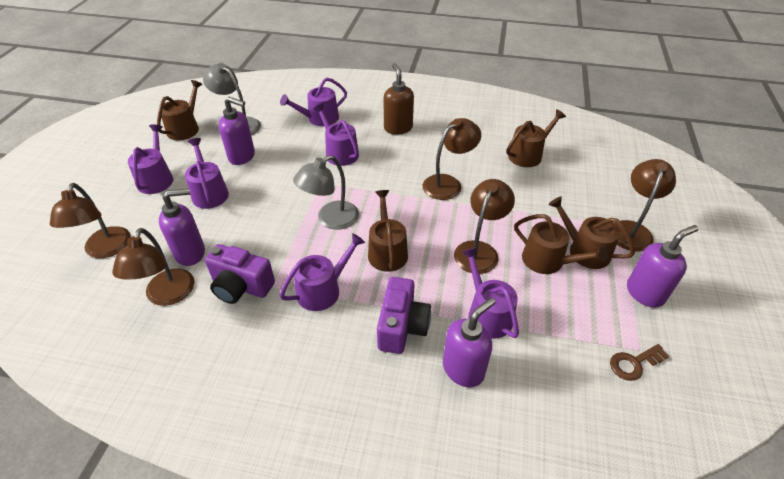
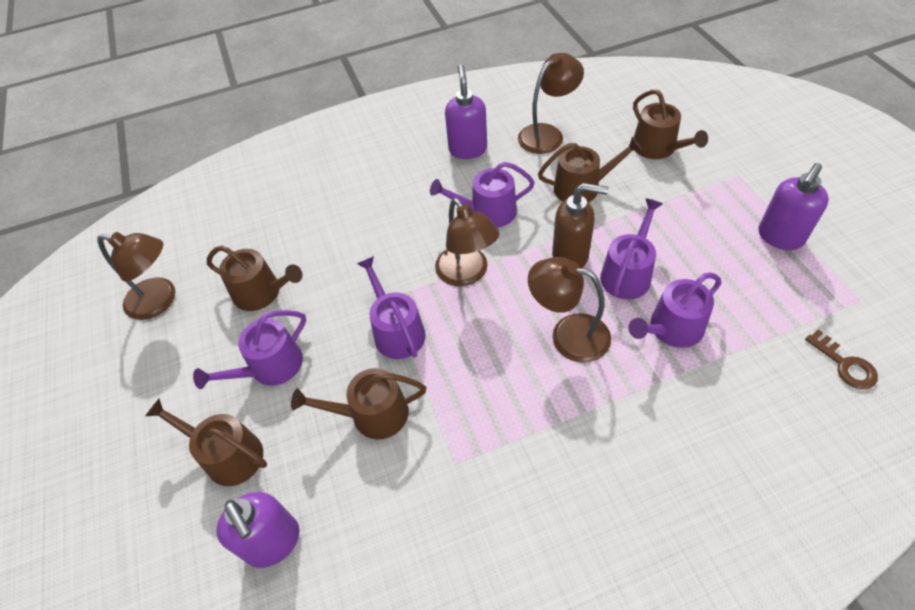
brown lamp: 5 -> 4
grey lamp: 2 -> 0
purple camera: 2 -> 0
purple soap dispenser: 4 -> 3
purple watering can: 6 -> 5

